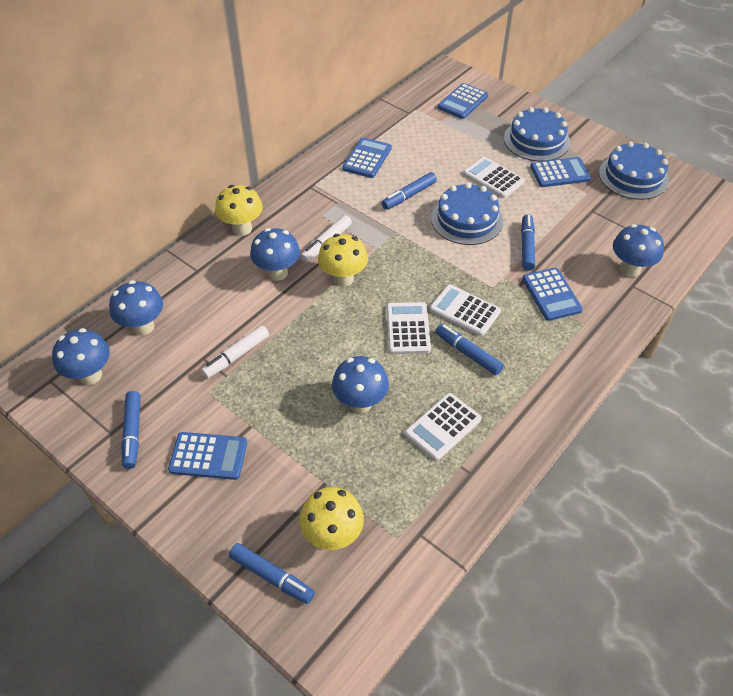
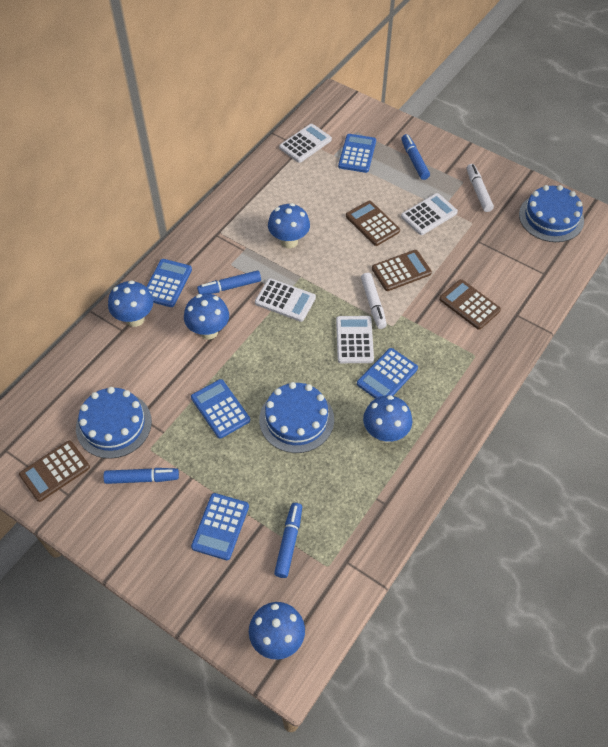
blue marker: 5 -> 4
brown calculator: 0 -> 4
yellow mushroom: 3 -> 0

